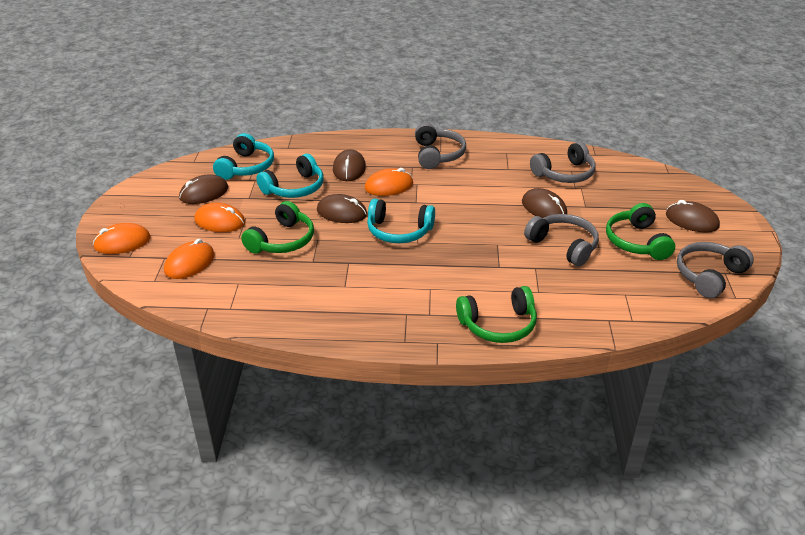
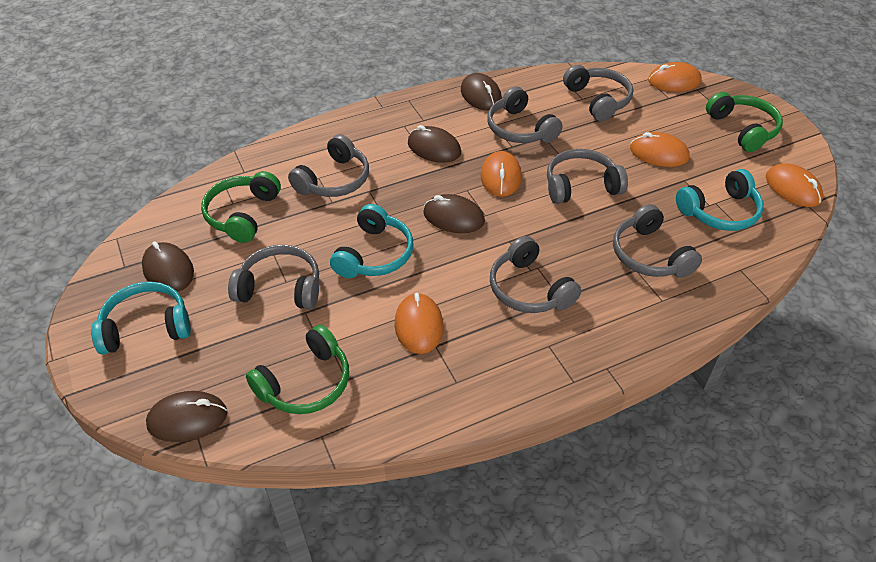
grey headphones: 4 -> 7
orange mouse: 4 -> 5

